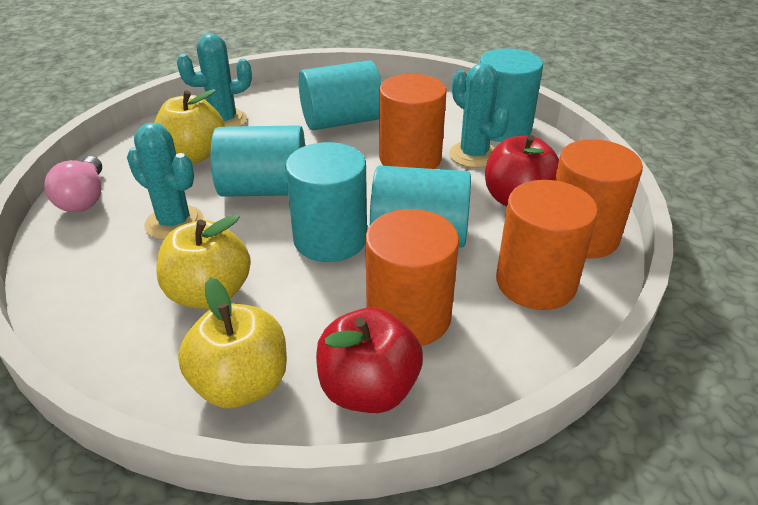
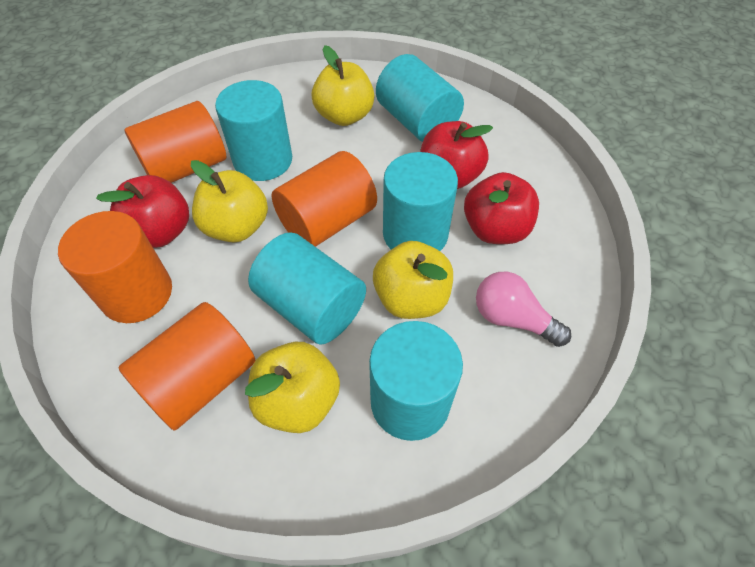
red apple: 2 -> 3
turquoise cactus: 3 -> 0
yellow apple: 3 -> 4

